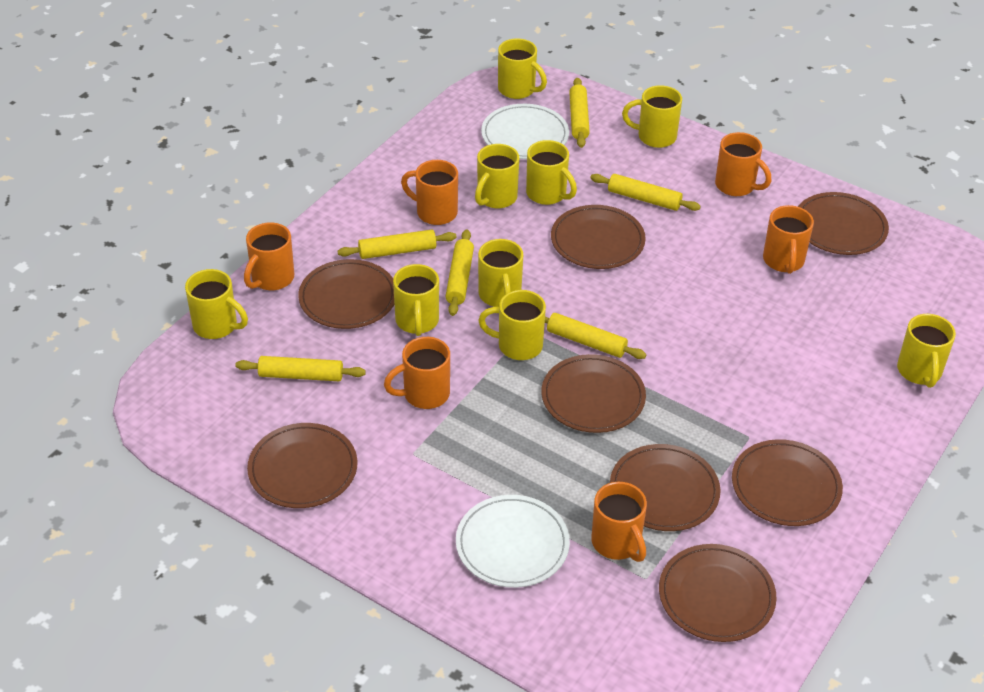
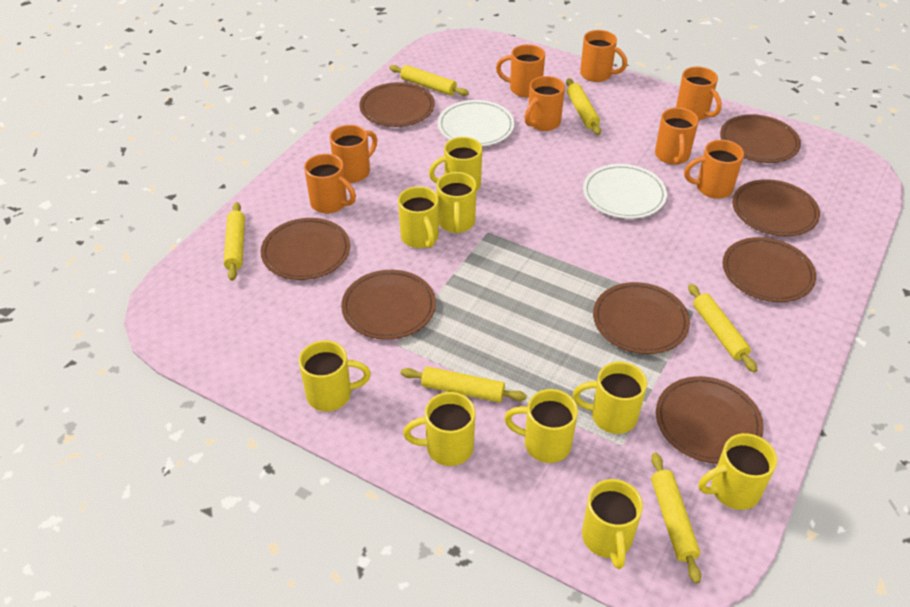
orange mug: 6 -> 8

